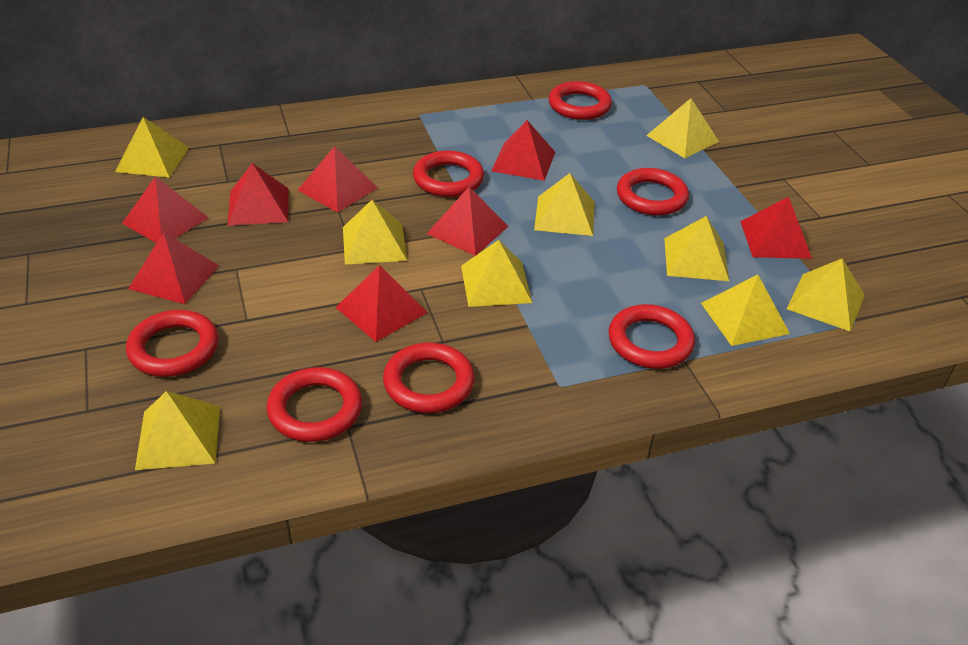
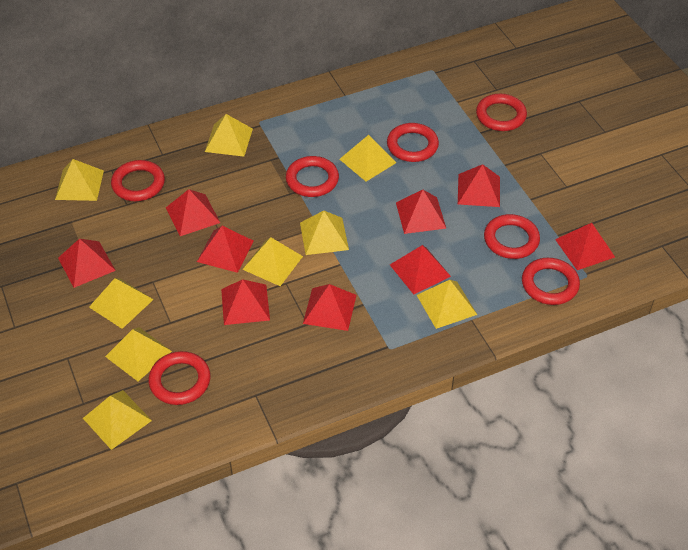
red pyramid: 8 -> 9

